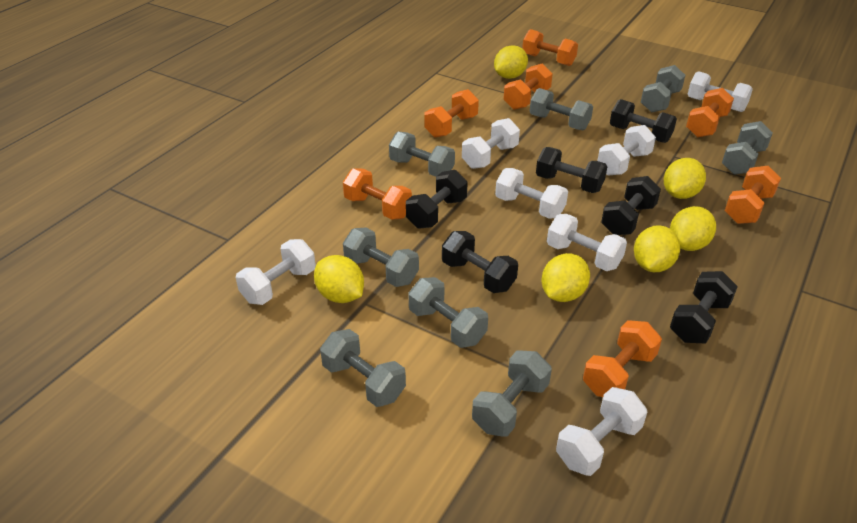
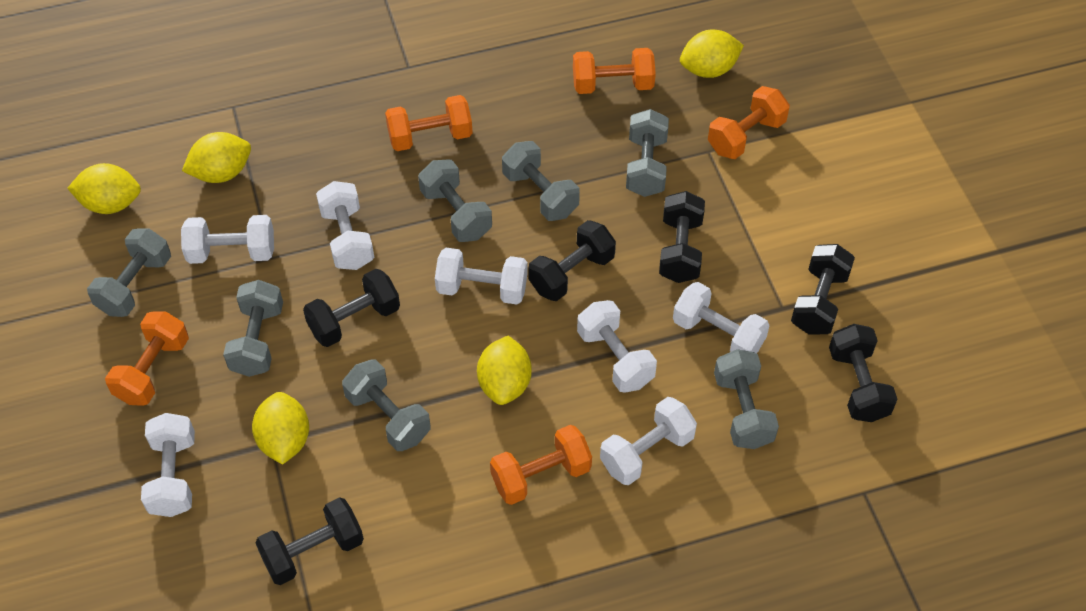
grey dumbbell: 8 -> 7
orange dumbbell: 7 -> 5
yellow lemon: 6 -> 5

